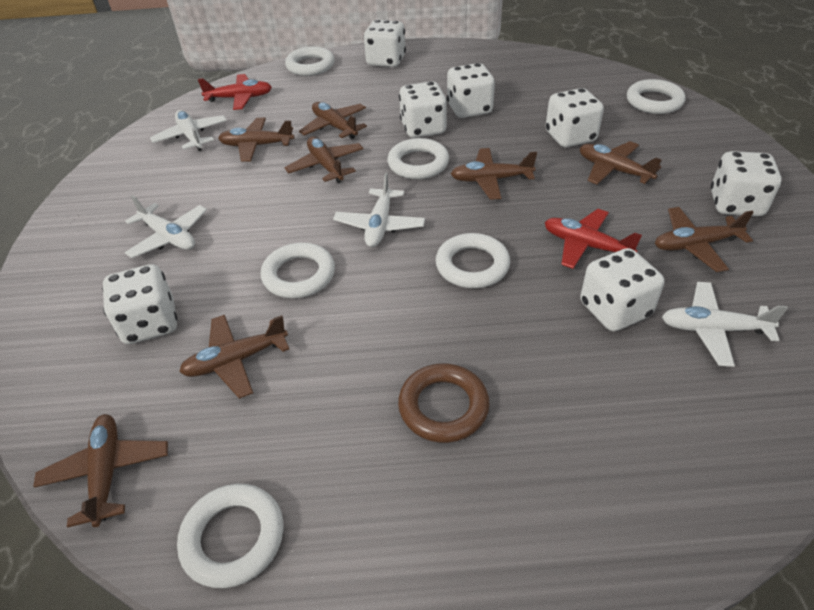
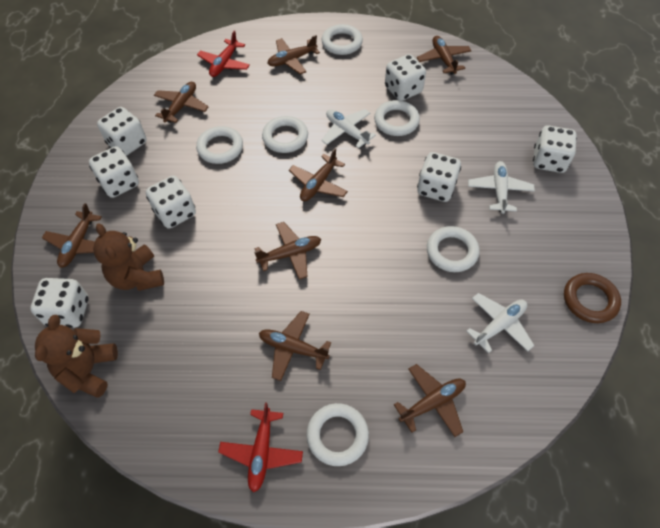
brown teddy bear: 0 -> 2
white plane: 4 -> 3

